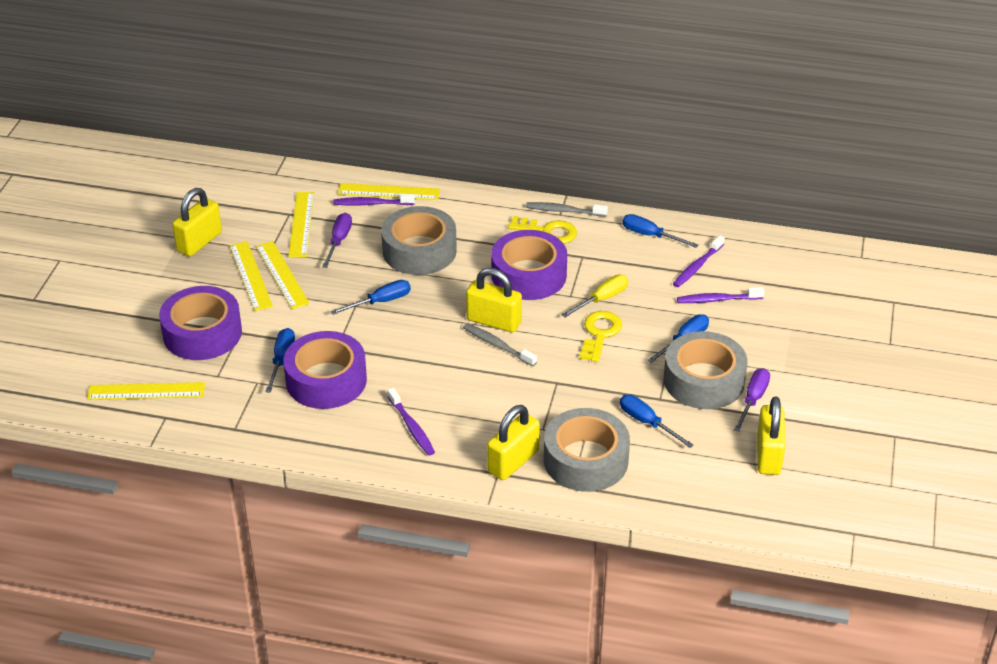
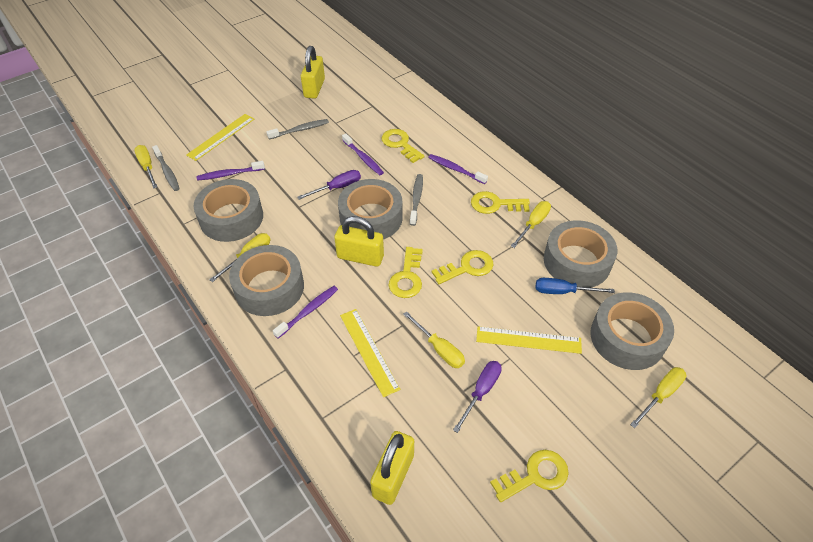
blue screwdriver: 5 -> 1
grey tape: 3 -> 5
grey toothbrush: 2 -> 3
purple tape: 3 -> 0
yellow key: 2 -> 5
yellow padlock: 4 -> 3
yellow ruler: 5 -> 3
yellow screwdriver: 1 -> 5

